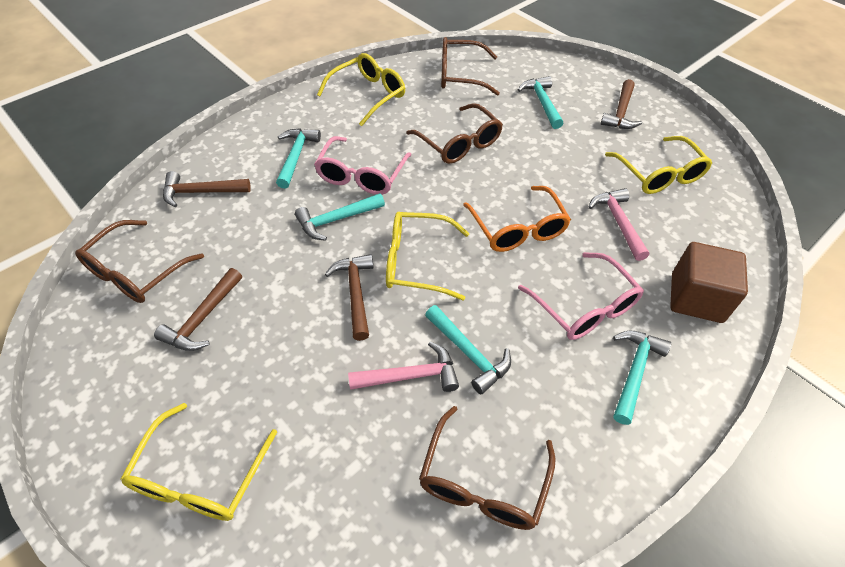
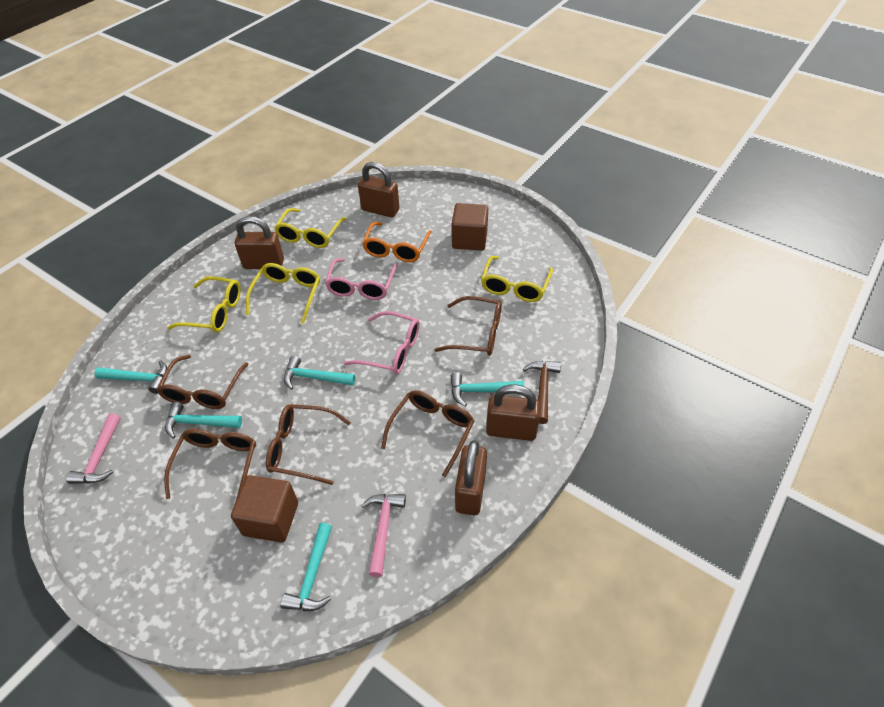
brown cube: 1 -> 2
brown glasses: 4 -> 5
brown hammer: 4 -> 1
brown padlock: 0 -> 4

